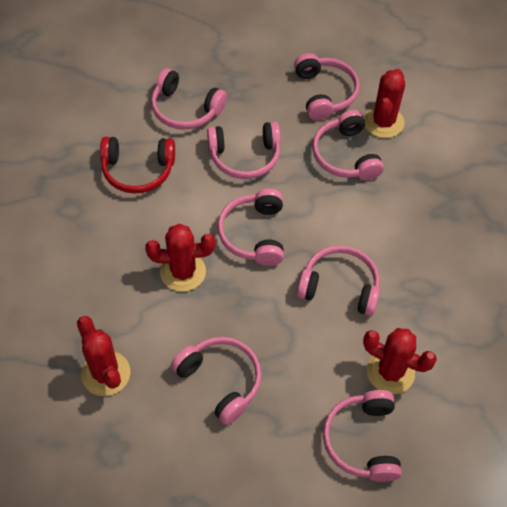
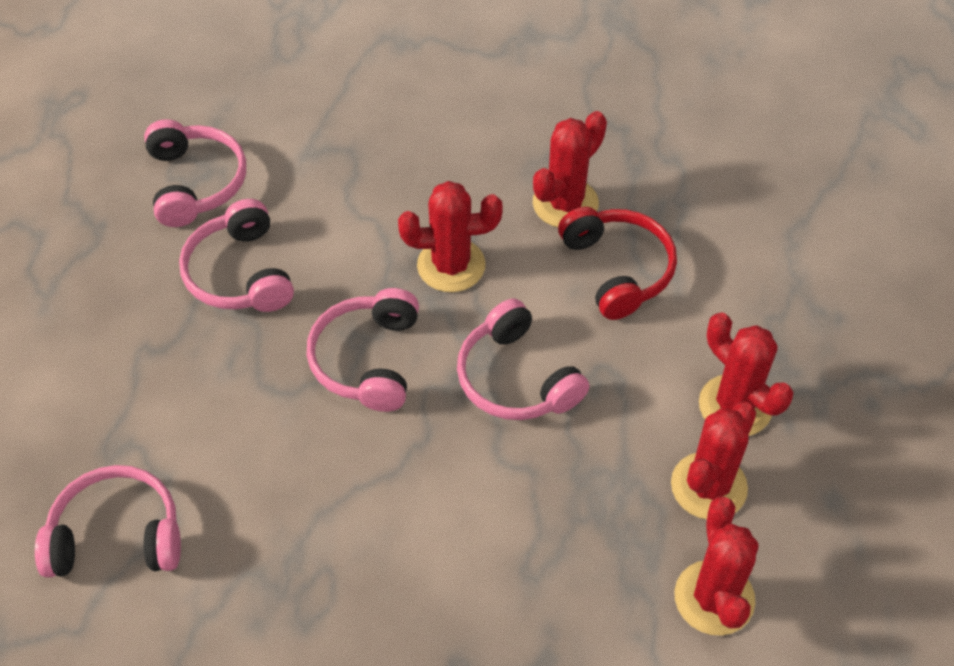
pink headphones: 8 -> 5
red cactus: 4 -> 5

